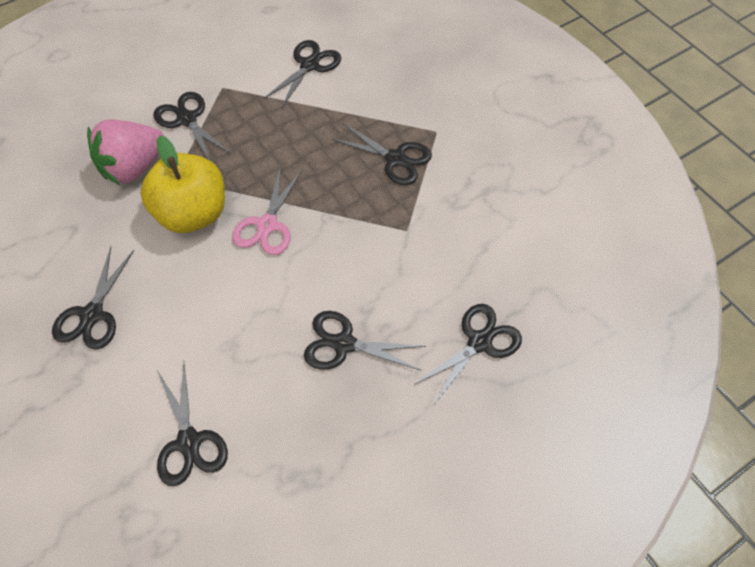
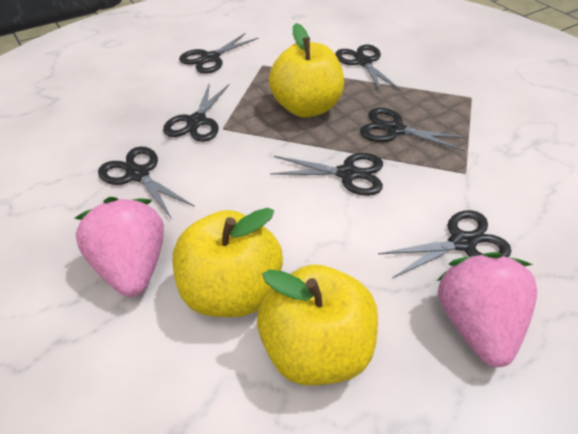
pink scissors: 1 -> 0
pink strawberry: 1 -> 2
yellow apple: 1 -> 3

